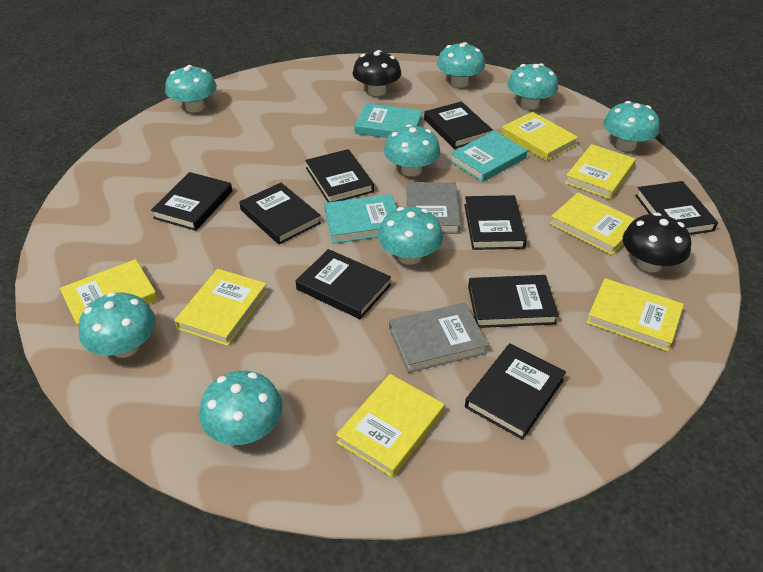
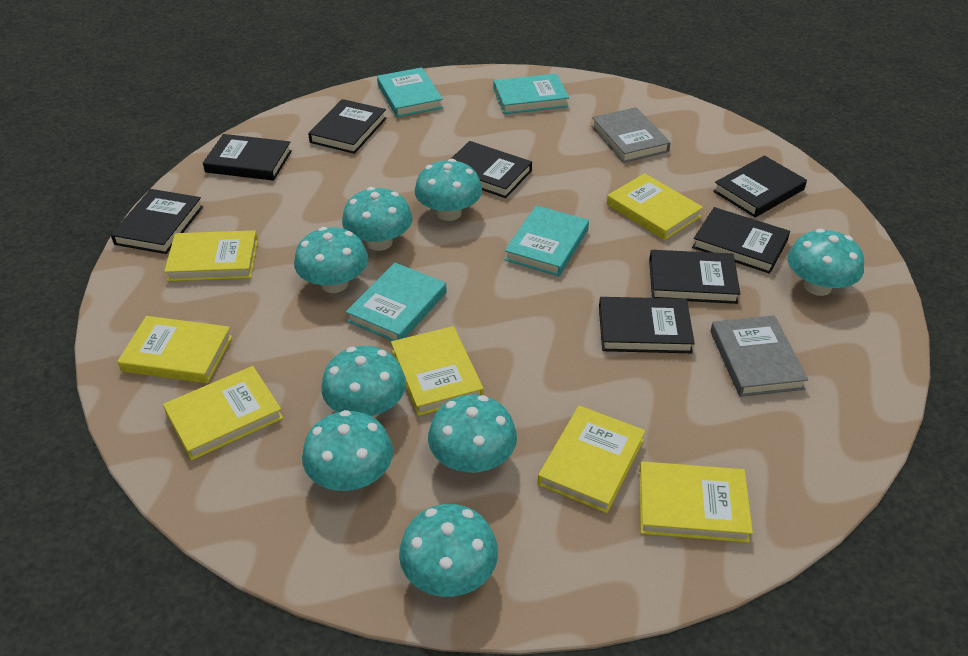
black book: 9 -> 8
black mushroom: 2 -> 0
turquoise book: 3 -> 4

